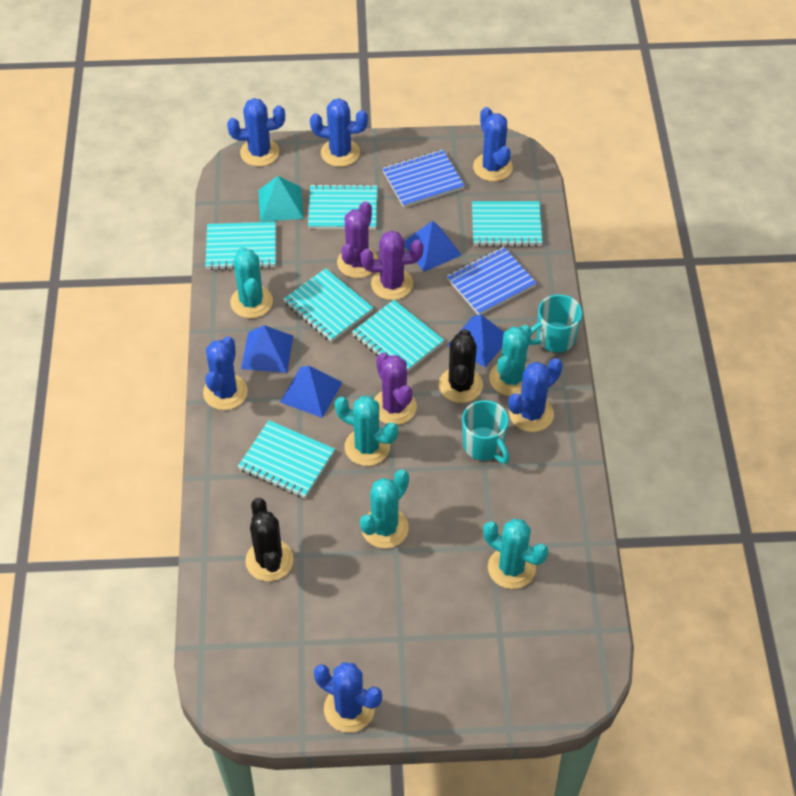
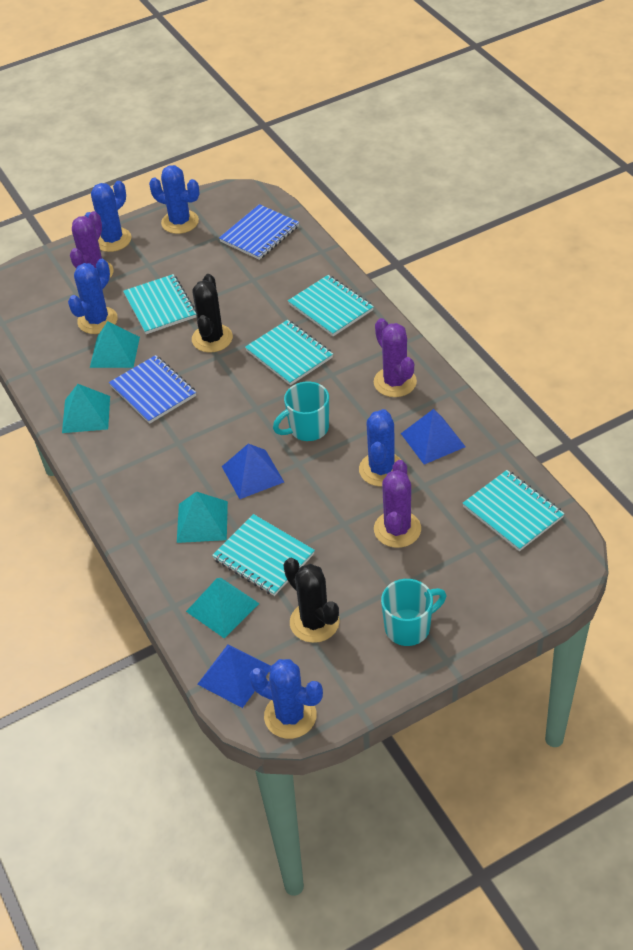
blue cactus: 6 -> 5
blue pyramid: 4 -> 3
turquoise cactus: 5 -> 0
turquoise notebook: 6 -> 5
turquoise pyramid: 1 -> 4

